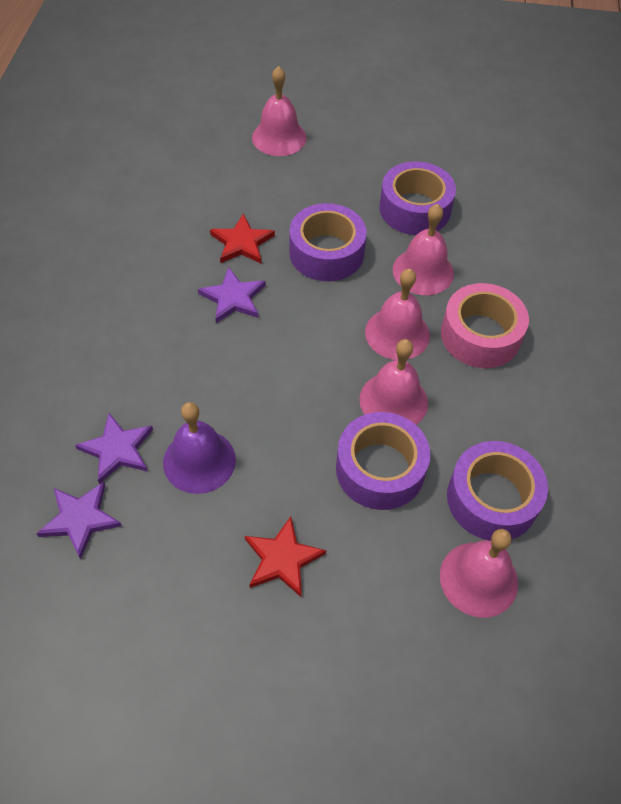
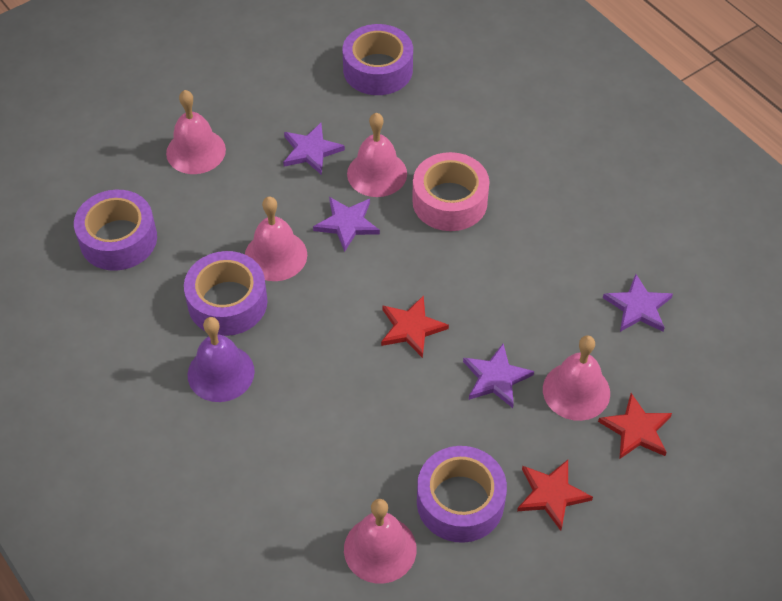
purple star: 3 -> 4
red star: 2 -> 3

